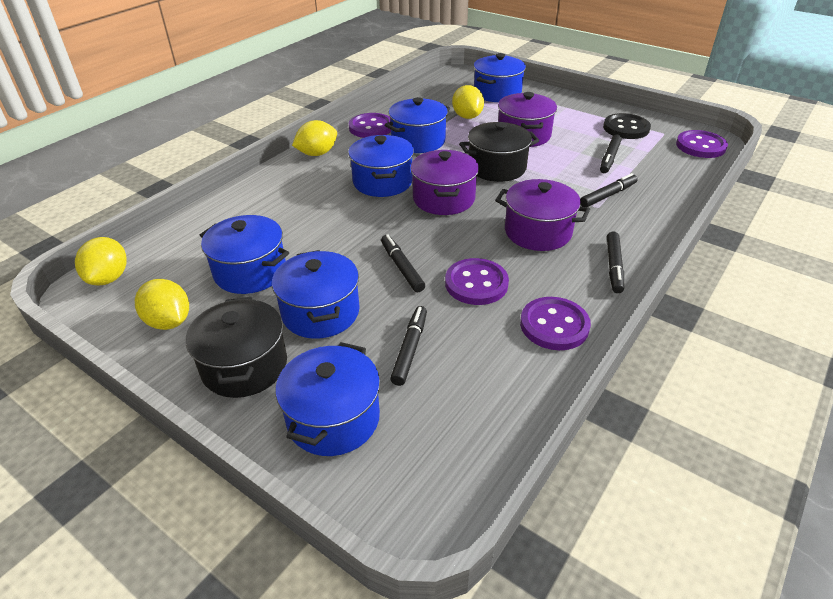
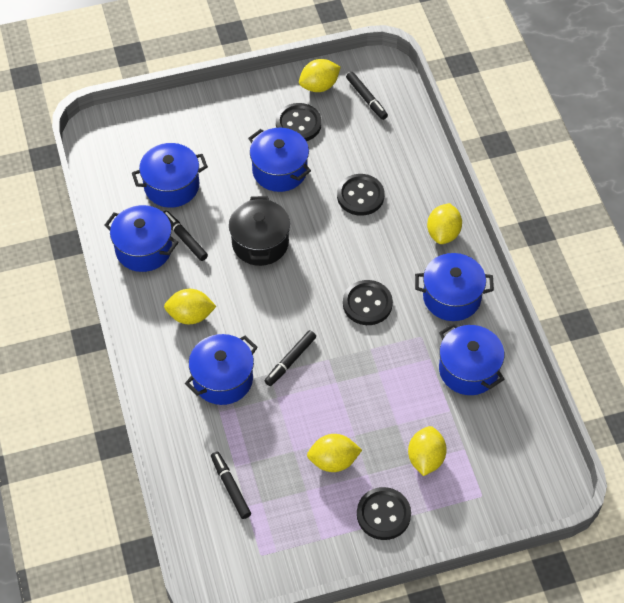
black button: 1 -> 4
black marker: 5 -> 4
black pot: 2 -> 1
purple button: 4 -> 0
purple pot: 3 -> 0
yellow lemon: 4 -> 5

